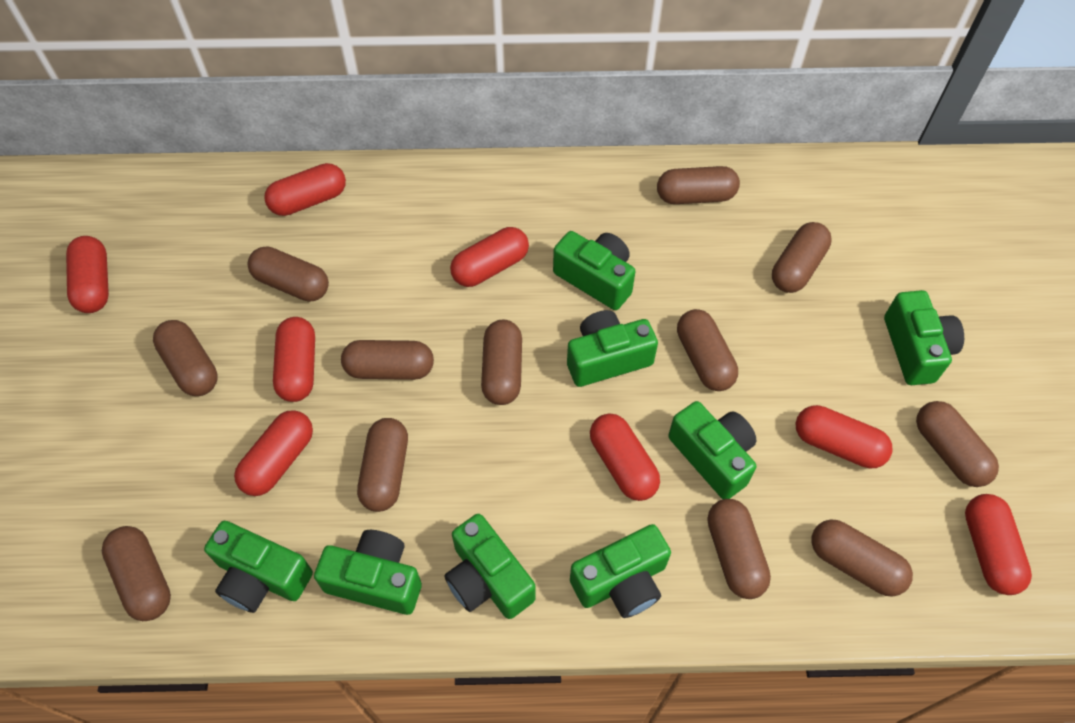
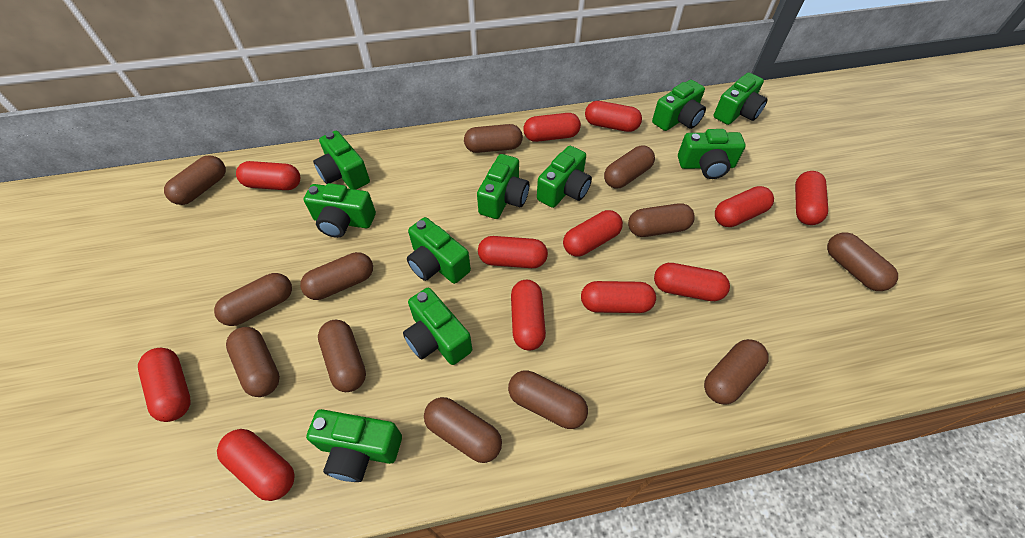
green camera: 8 -> 10
red capsule: 8 -> 12

